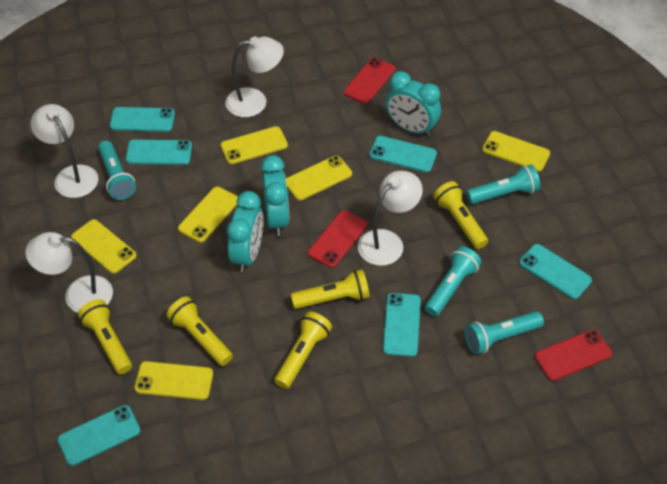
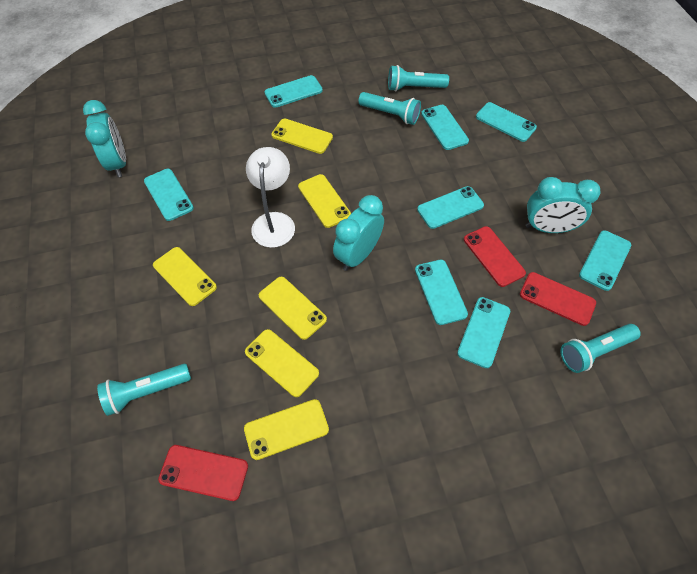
turquoise phone: 6 -> 8
white lamp: 4 -> 1
yellow flashlight: 5 -> 0

